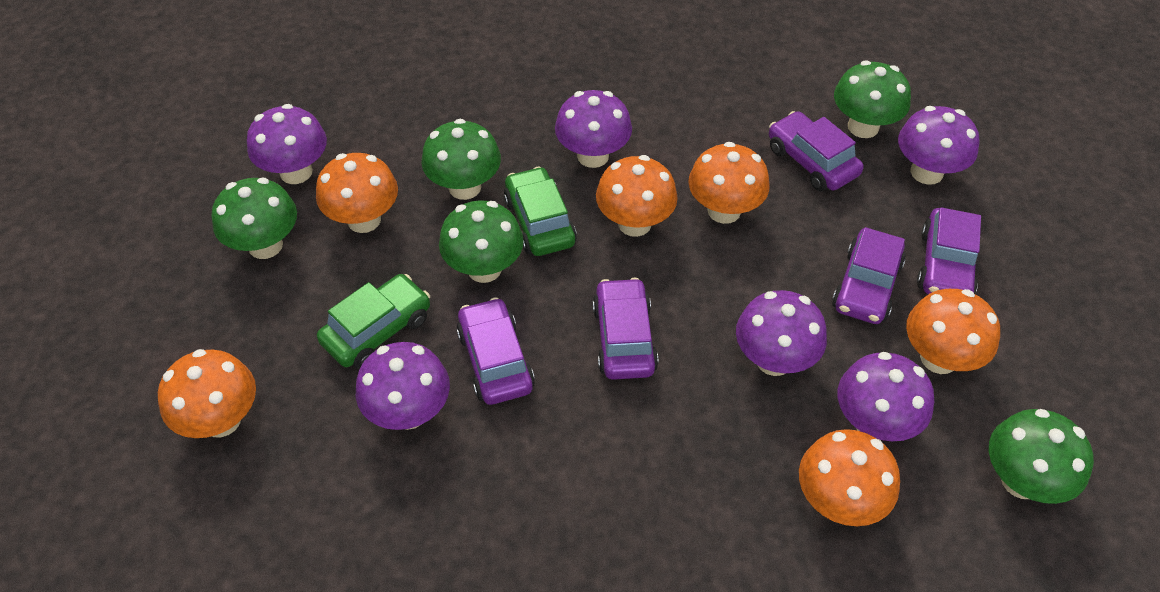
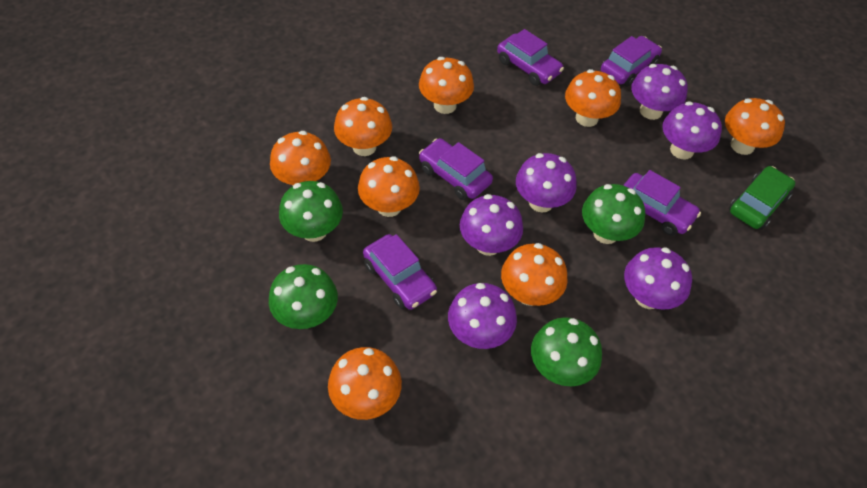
green car: 2 -> 1
green mushroom: 5 -> 4
orange mushroom: 6 -> 8

